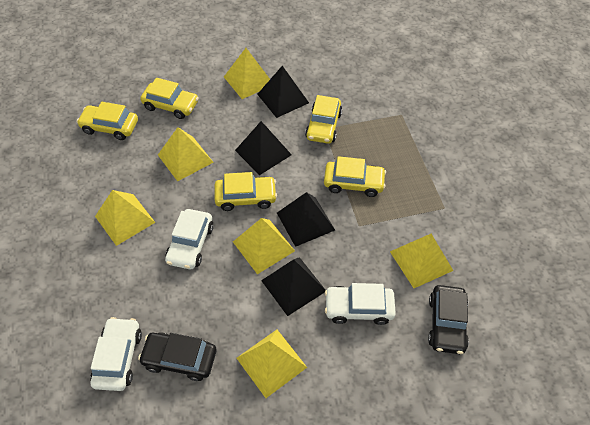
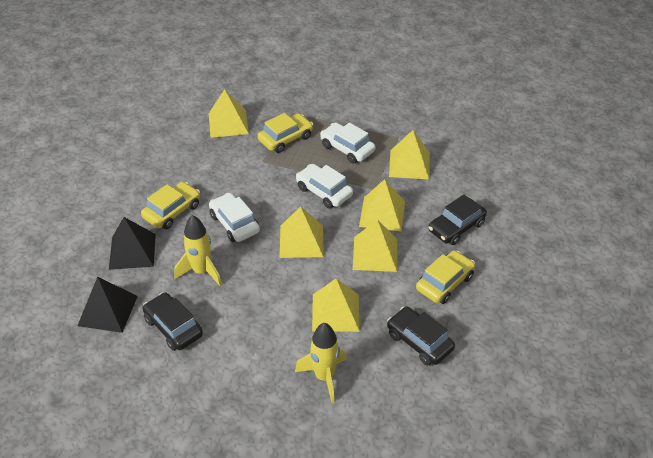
black car: 2 -> 3
black pyramid: 4 -> 2
yellow car: 5 -> 3
yellow rocket: 0 -> 2

